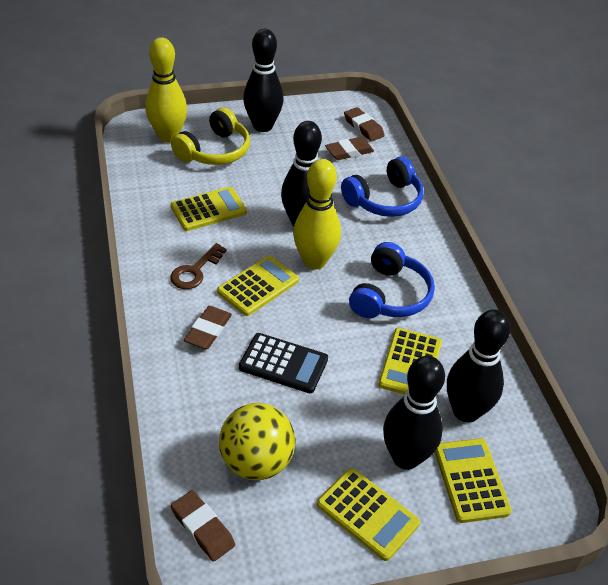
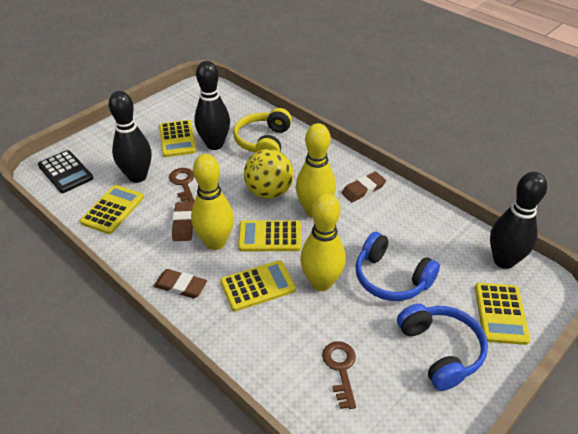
black bowling pin: 4 -> 3
brown eraser: 4 -> 3
brown key: 1 -> 2
yellow bowling pin: 2 -> 3

